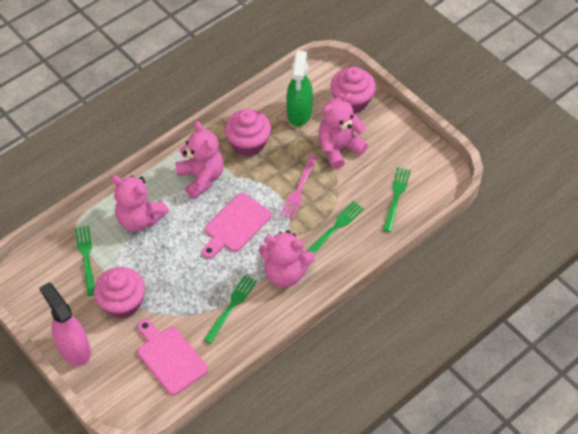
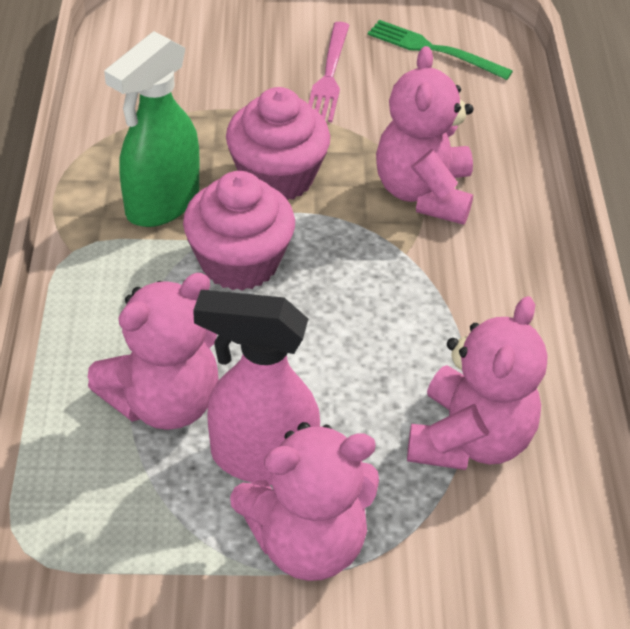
green fork: 4 -> 1
pink cupcake: 3 -> 2
pink cutting board: 2 -> 0

